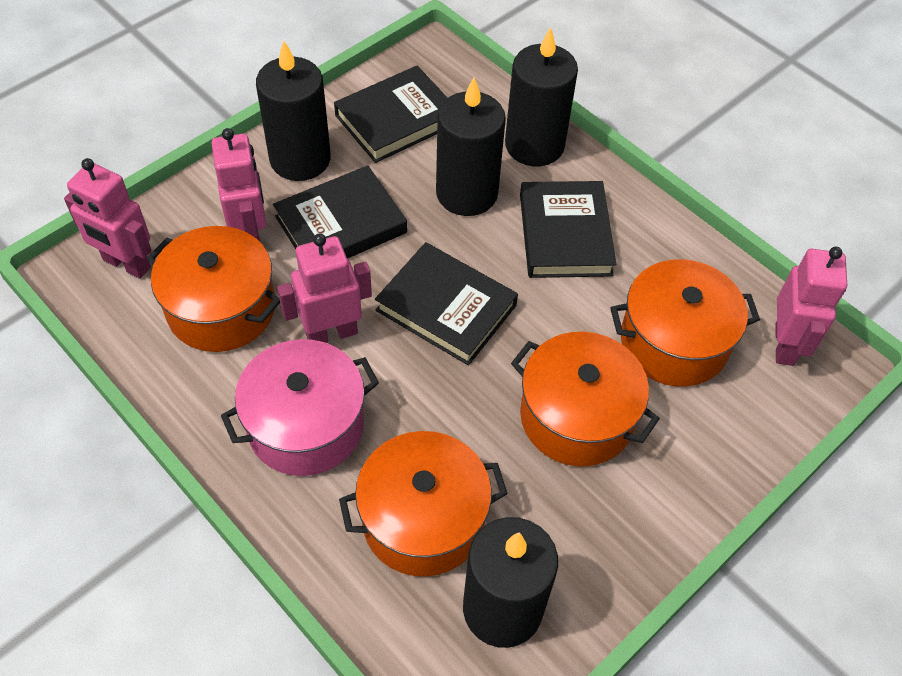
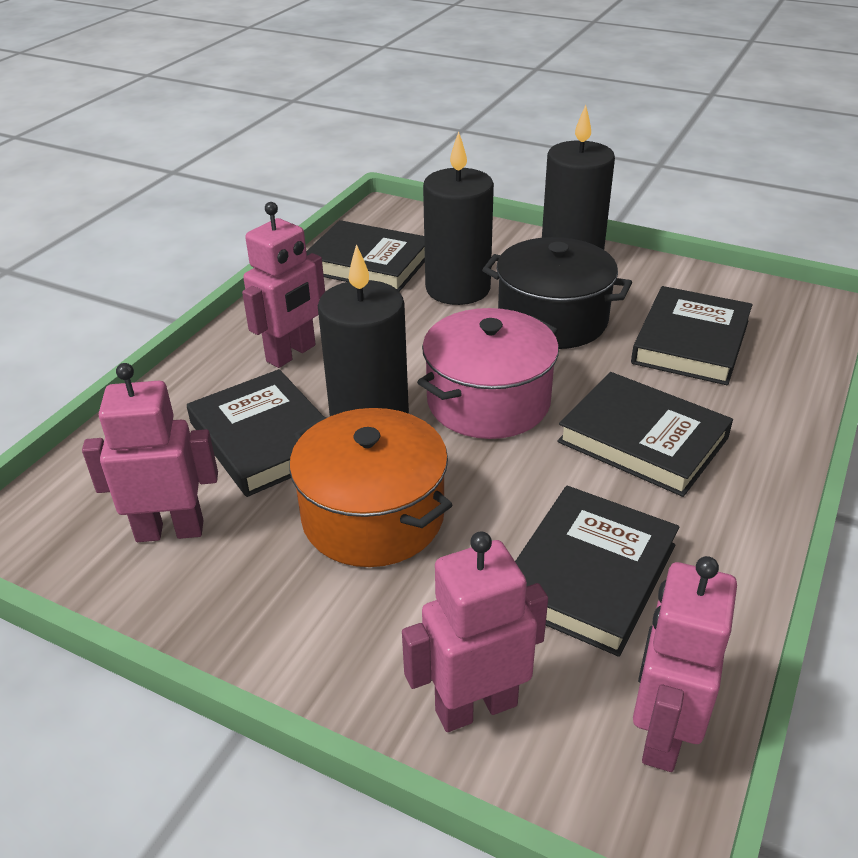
black book: 4 -> 5
black candle: 4 -> 3
black pot: 0 -> 1
orange pot: 4 -> 1

